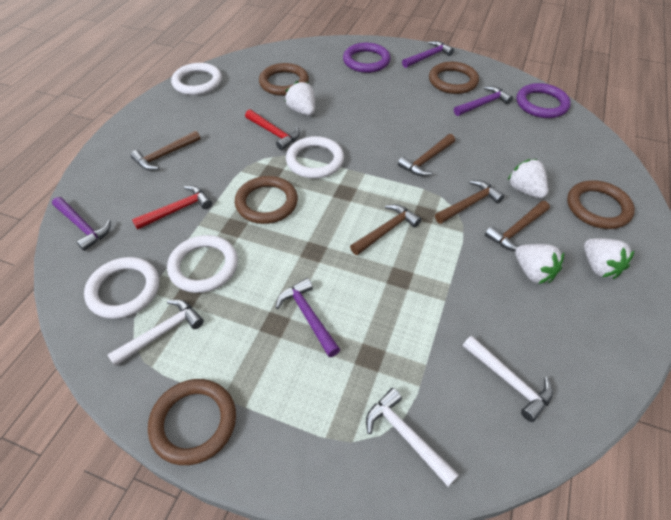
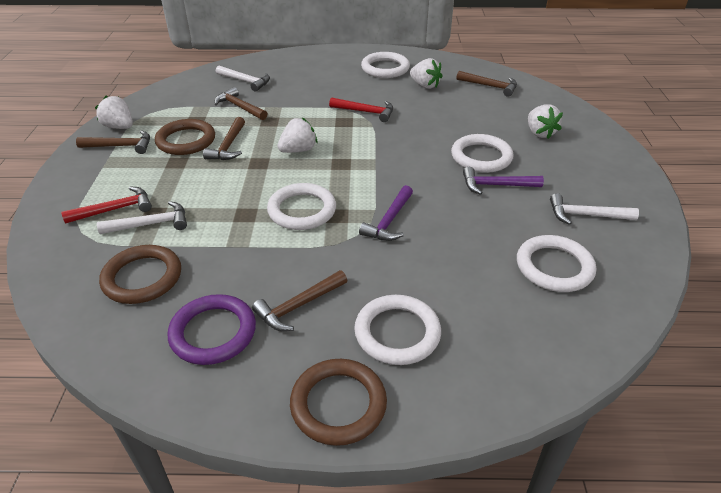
brown ring: 5 -> 3
purple hammer: 4 -> 2
purple ring: 2 -> 1
white ring: 4 -> 5

